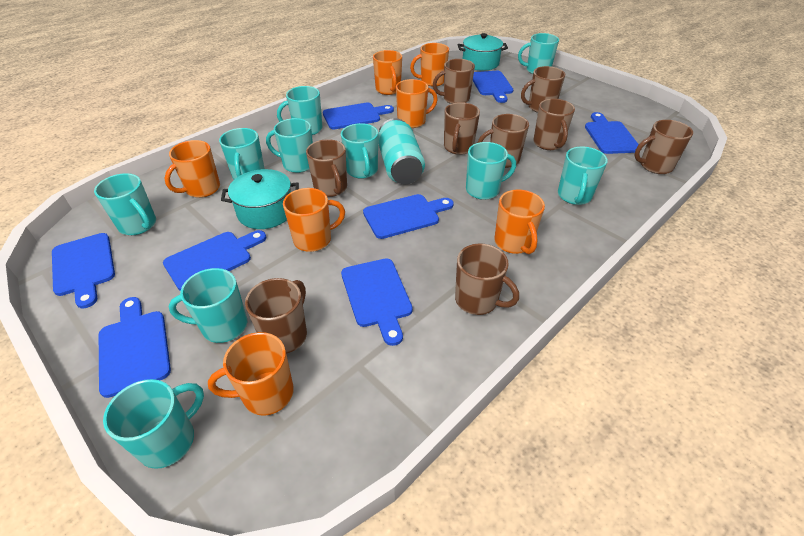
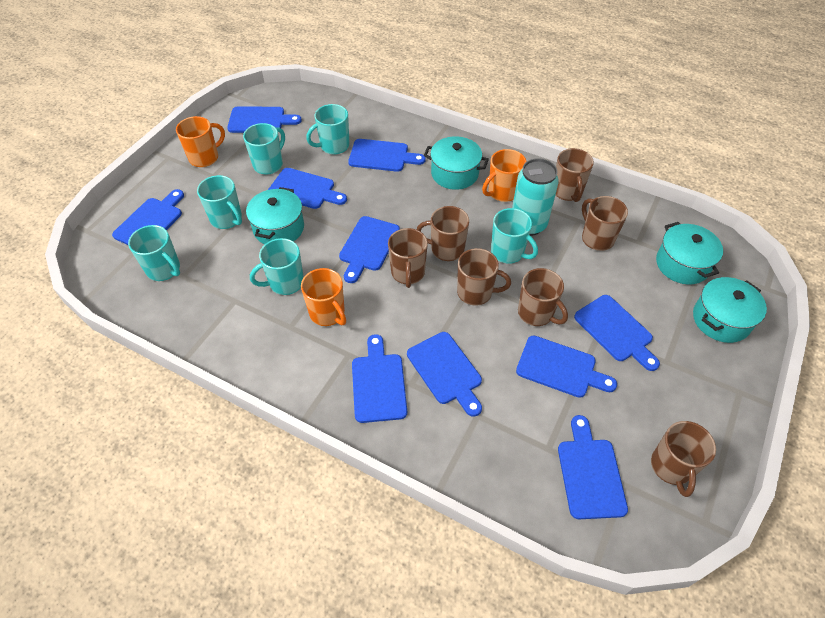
blue cutting board: 8 -> 10
brown mug: 9 -> 7
orange mug: 7 -> 3
turquoise mug: 10 -> 6
turquoise pot: 2 -> 4

